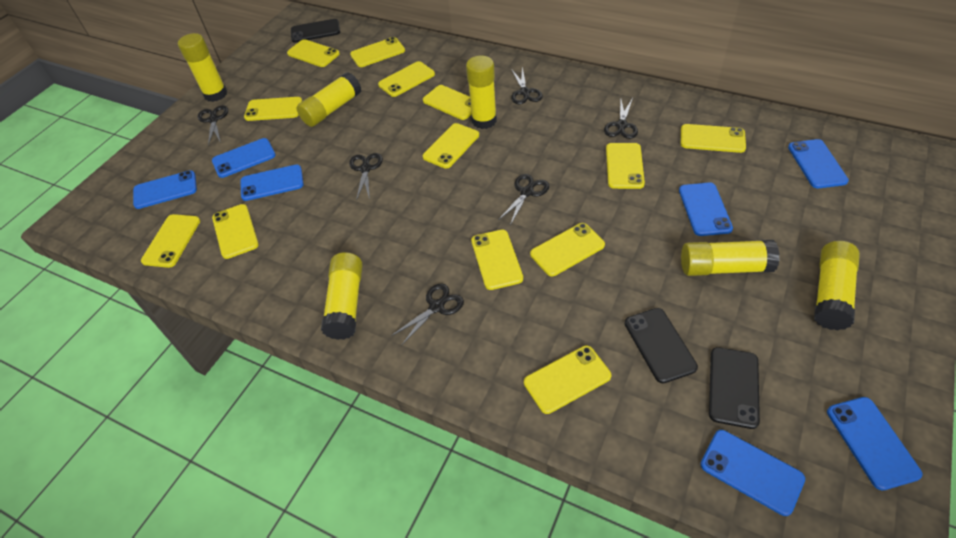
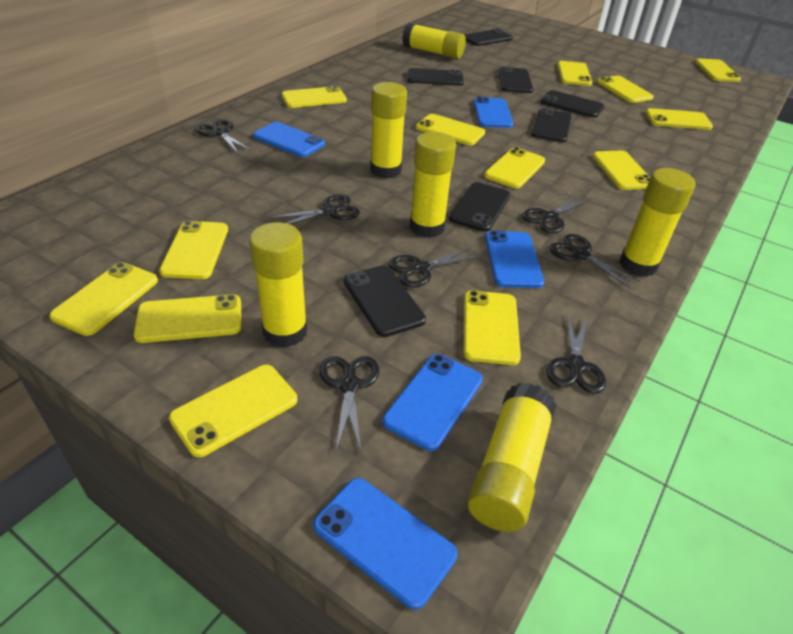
black phone: 3 -> 7
black scissors: 6 -> 7
blue phone: 7 -> 5

